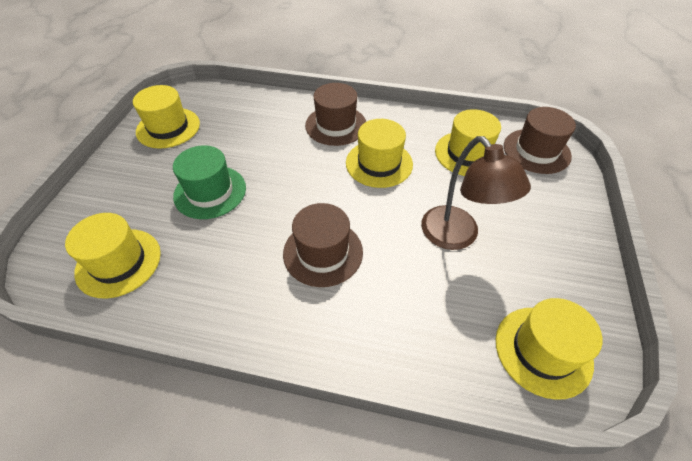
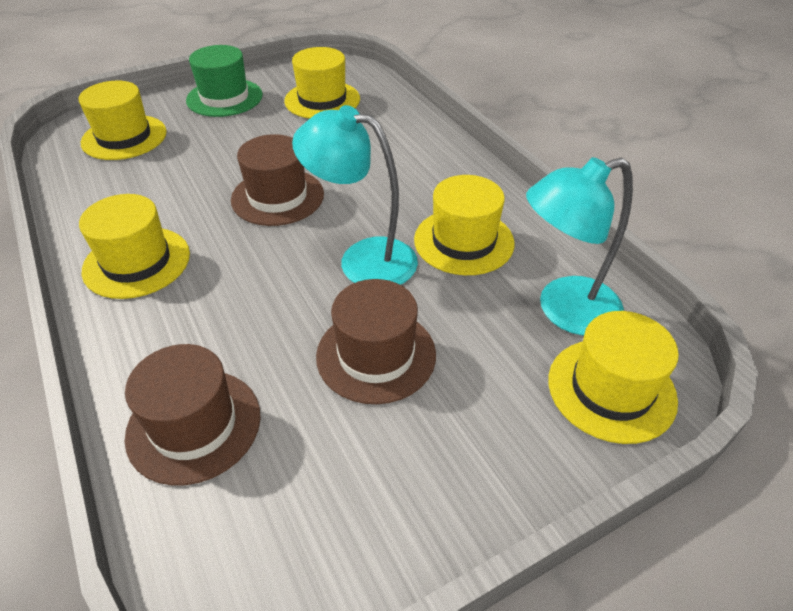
brown lamp: 1 -> 0
turquoise lamp: 0 -> 2

